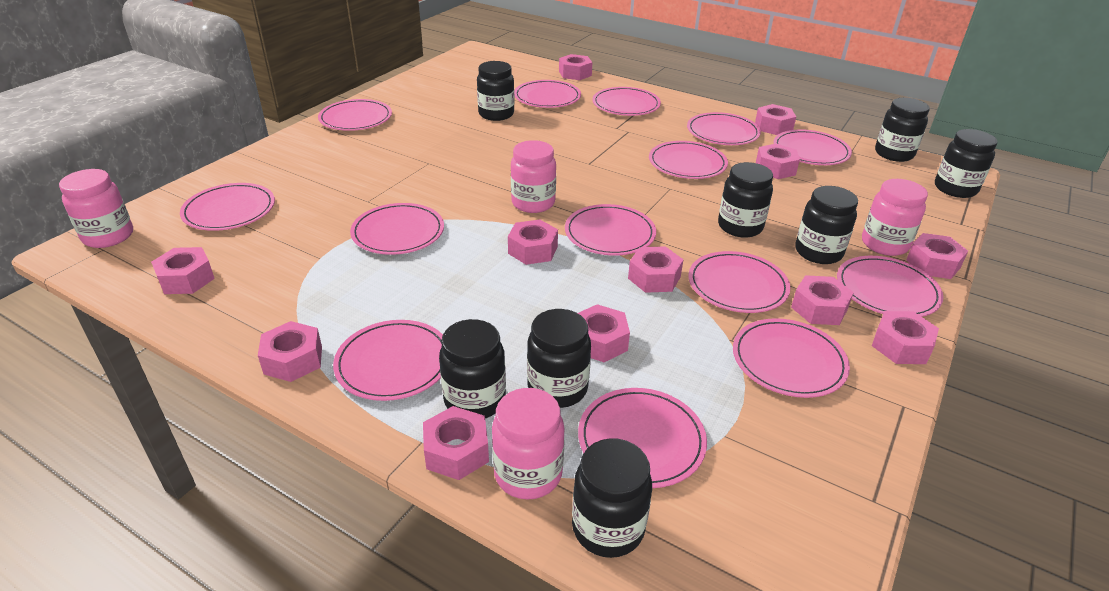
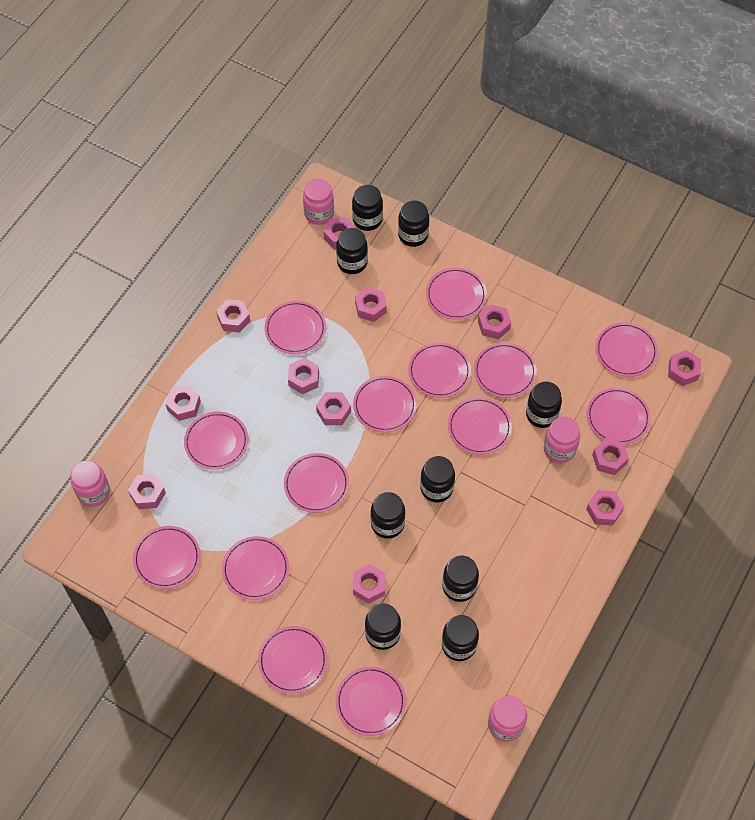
black jar: 8 -> 9

